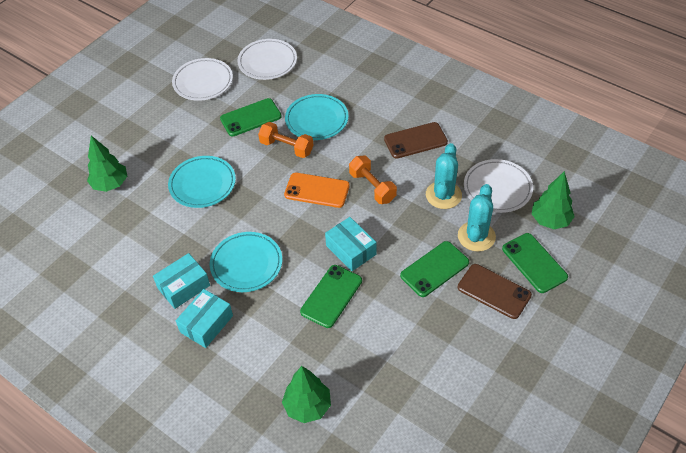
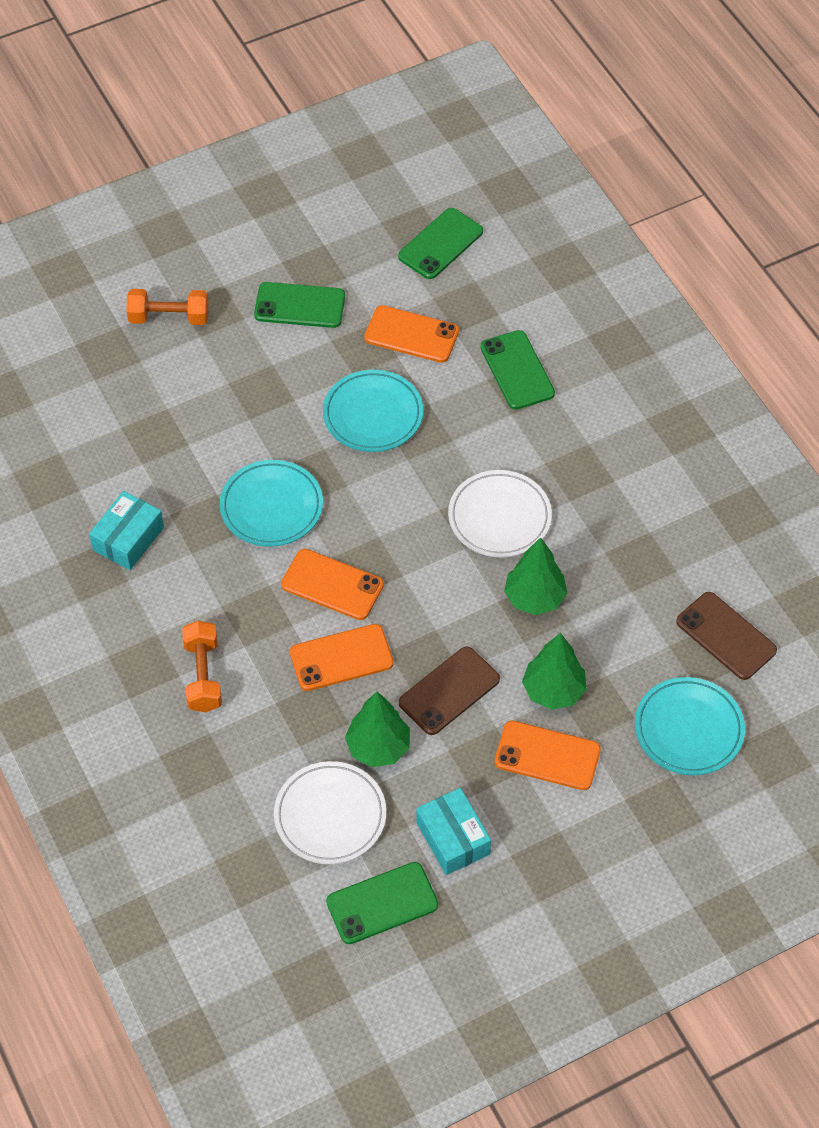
orange phone: 1 -> 4
turquoise box: 3 -> 2
turquoise cactus: 2 -> 0
white plate: 3 -> 2

